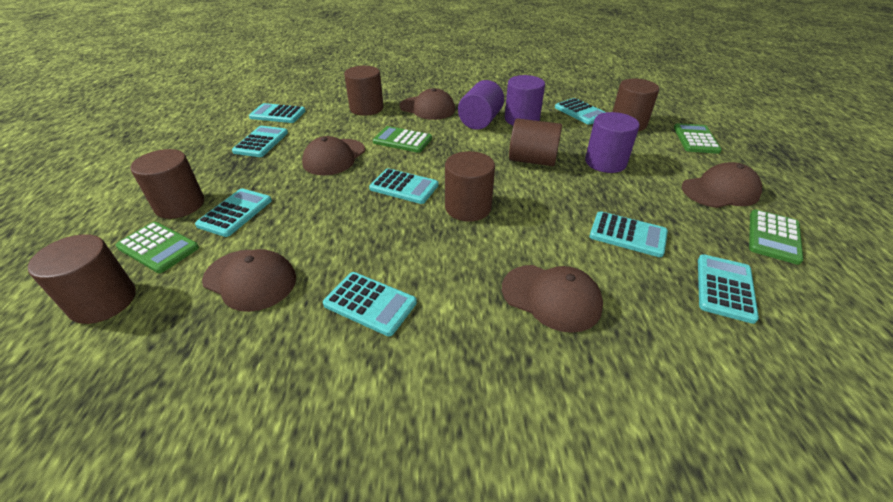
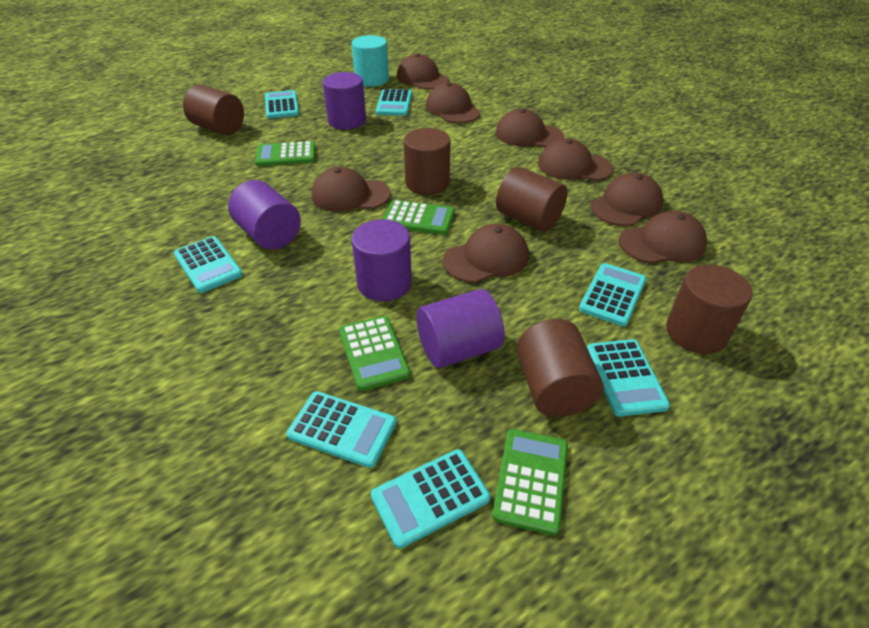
brown cap: 5 -> 8
brown cylinder: 6 -> 5
purple cylinder: 3 -> 4
turquoise calculator: 8 -> 7
turquoise cylinder: 0 -> 1

